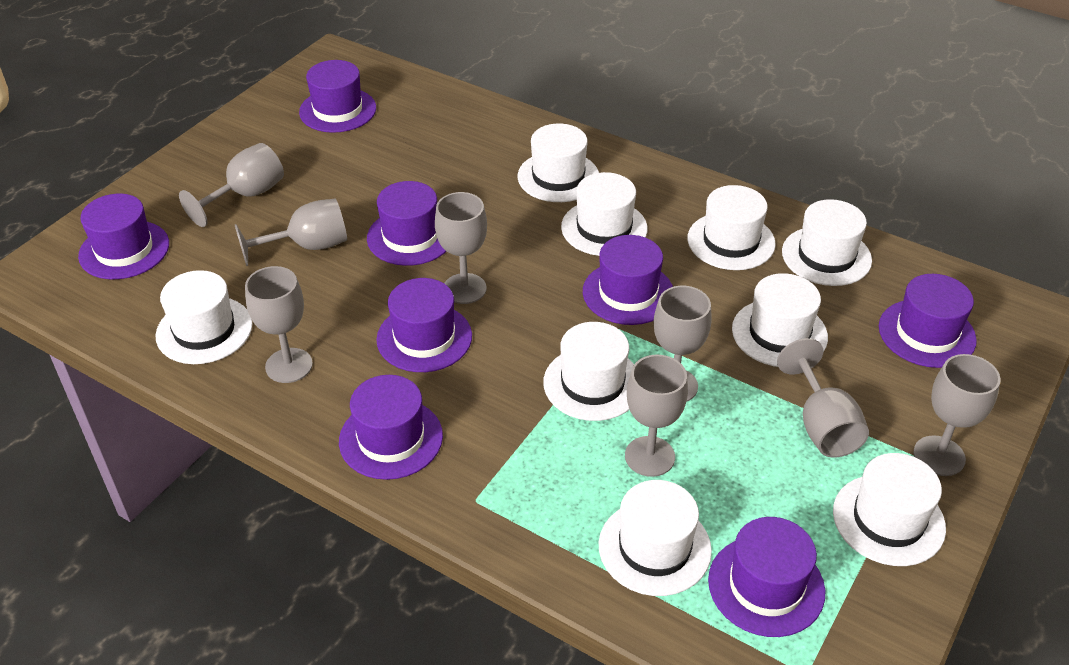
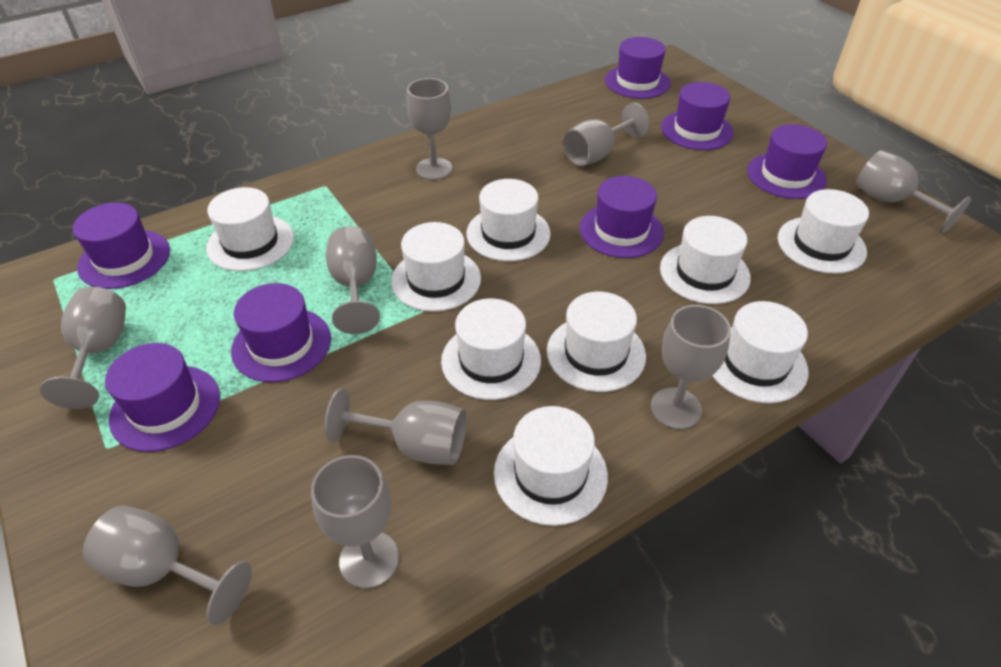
grey goblet: 8 -> 9
purple hat: 8 -> 7

